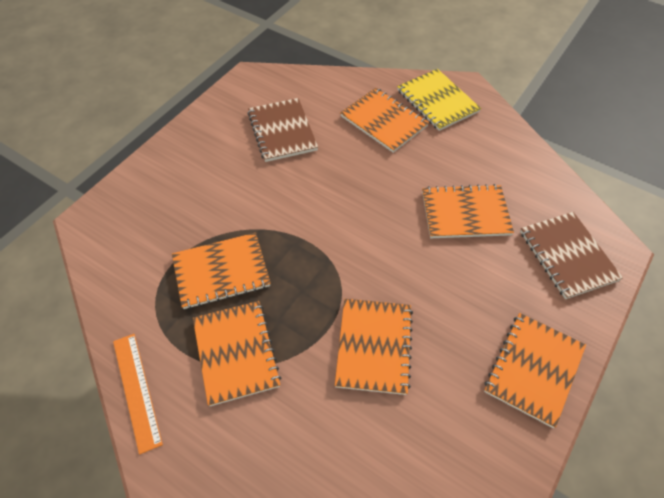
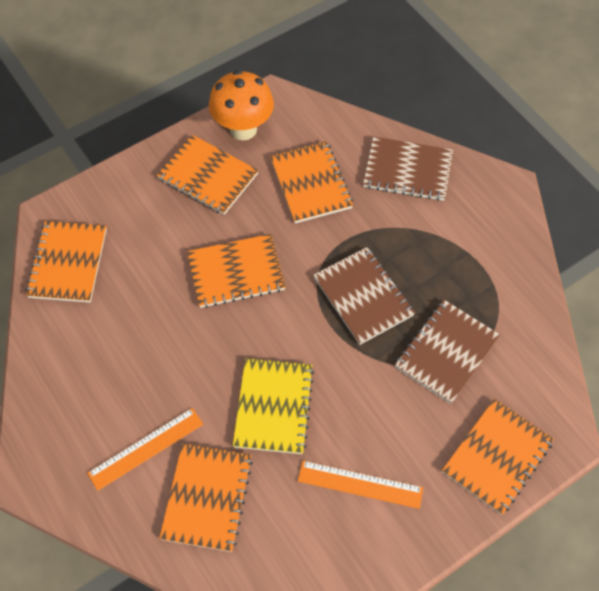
brown notebook: 2 -> 3
orange mushroom: 0 -> 1
orange ruler: 1 -> 2

